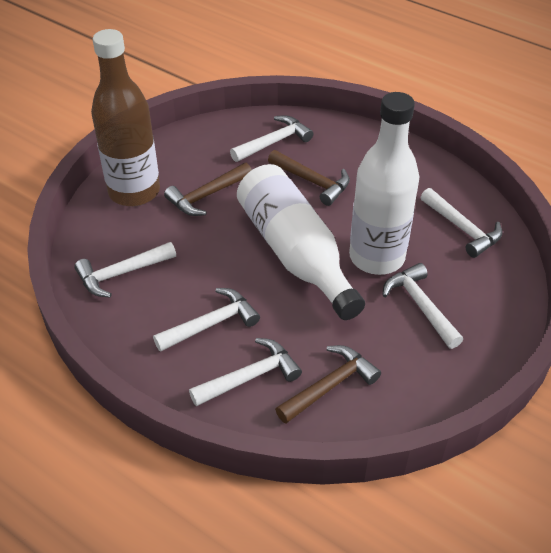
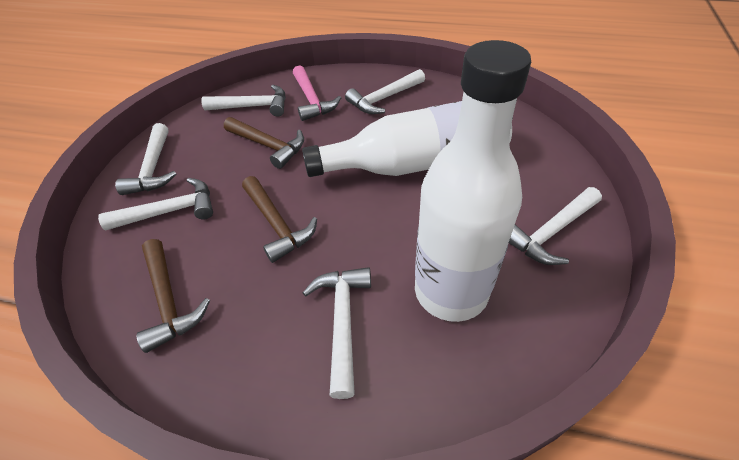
brown bottle: 1 -> 0
pink hammer: 0 -> 1

